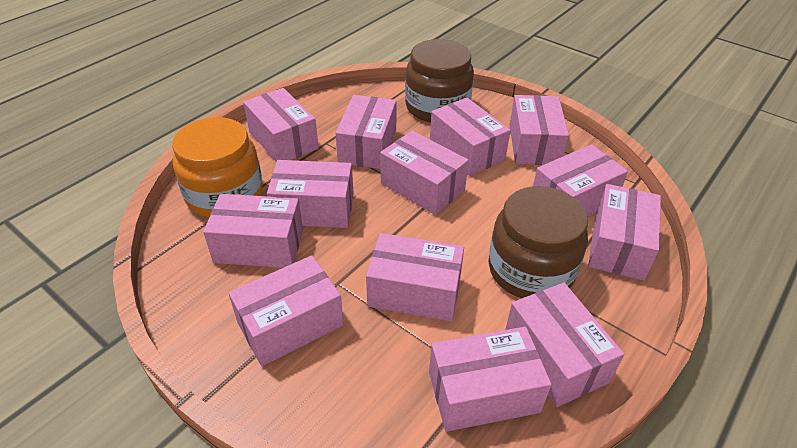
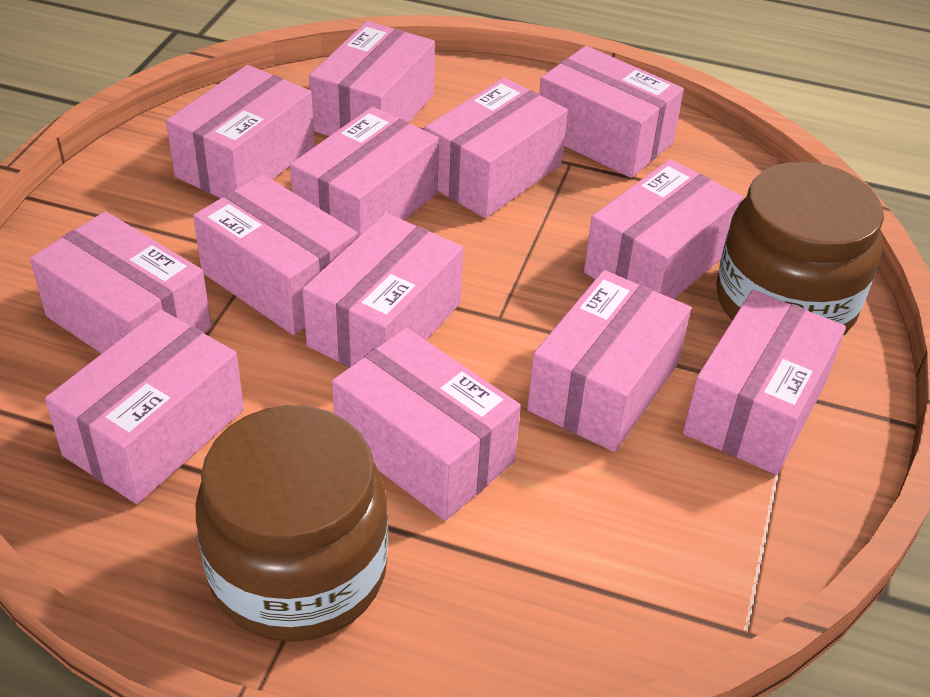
orange jar: 1 -> 0

